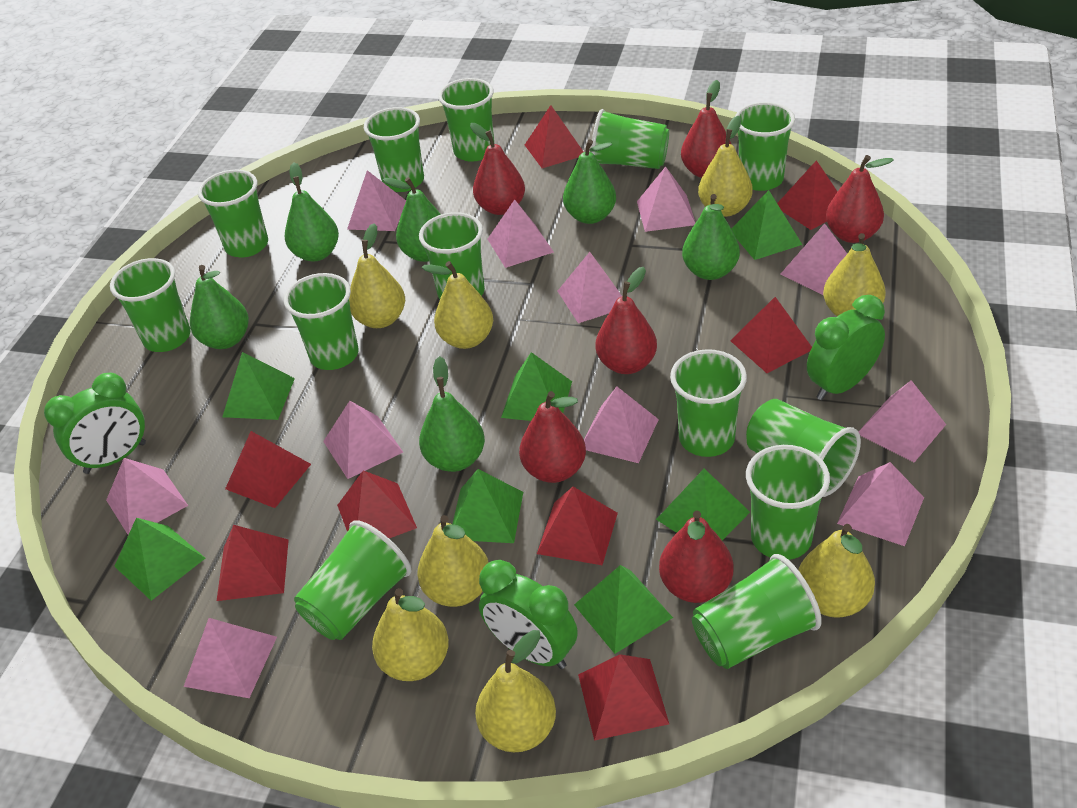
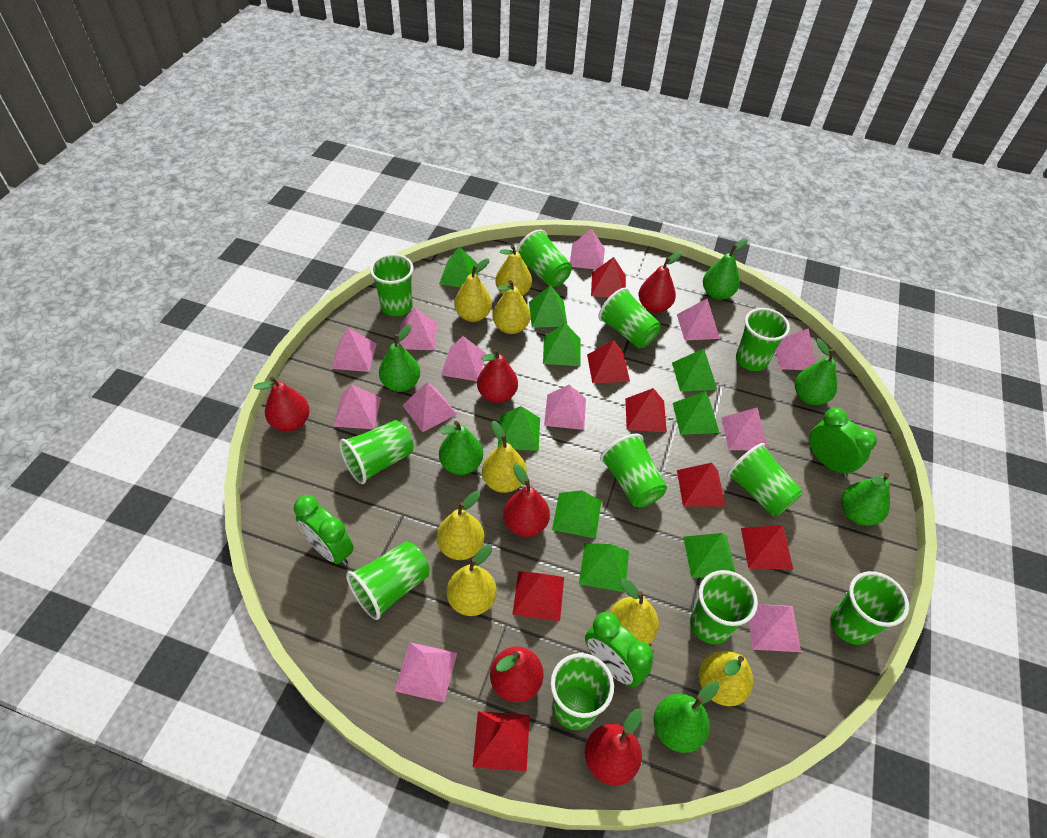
green cup: 13 -> 11
green pyramid: 7 -> 9
pink pyramid: 11 -> 12
red pyramid: 8 -> 7

